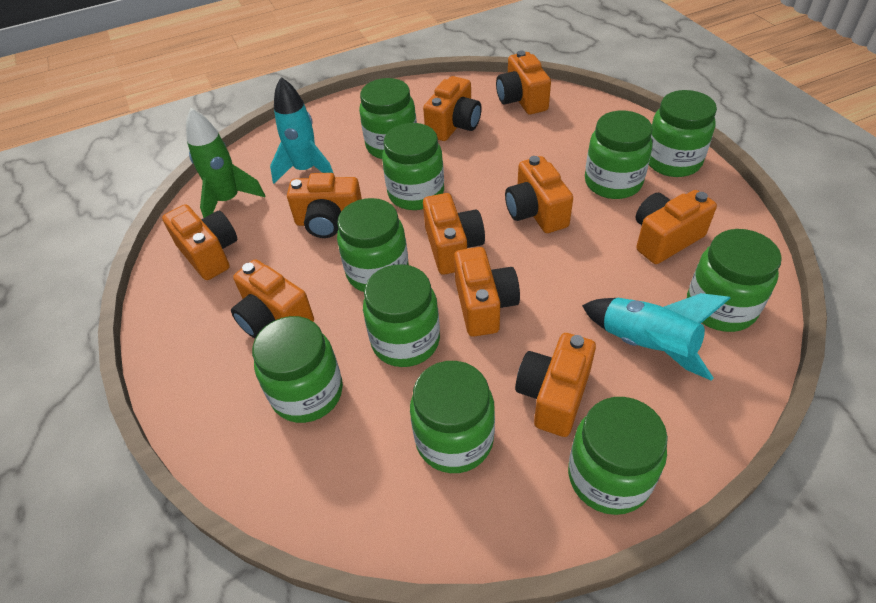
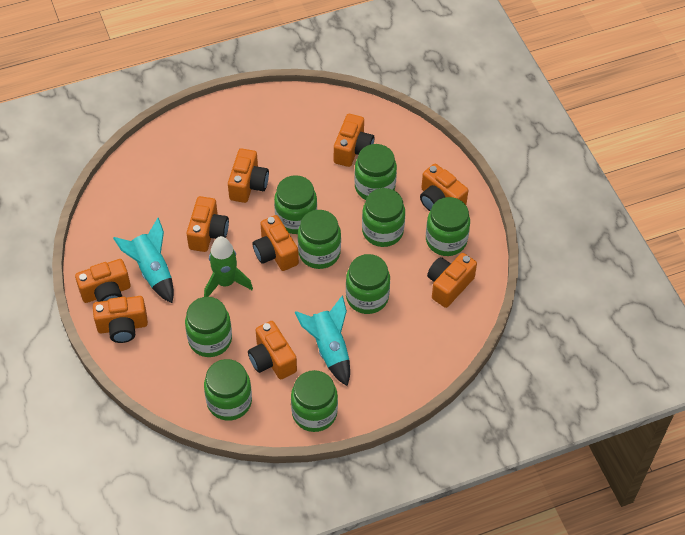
green jar: 10 -> 9
orange camera: 10 -> 9

